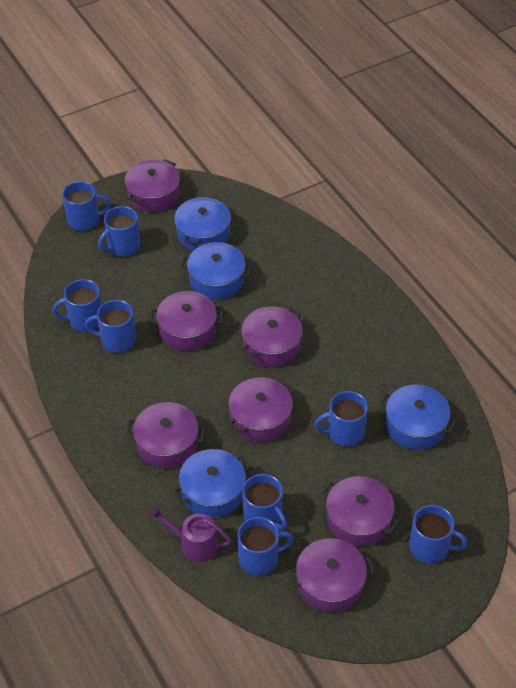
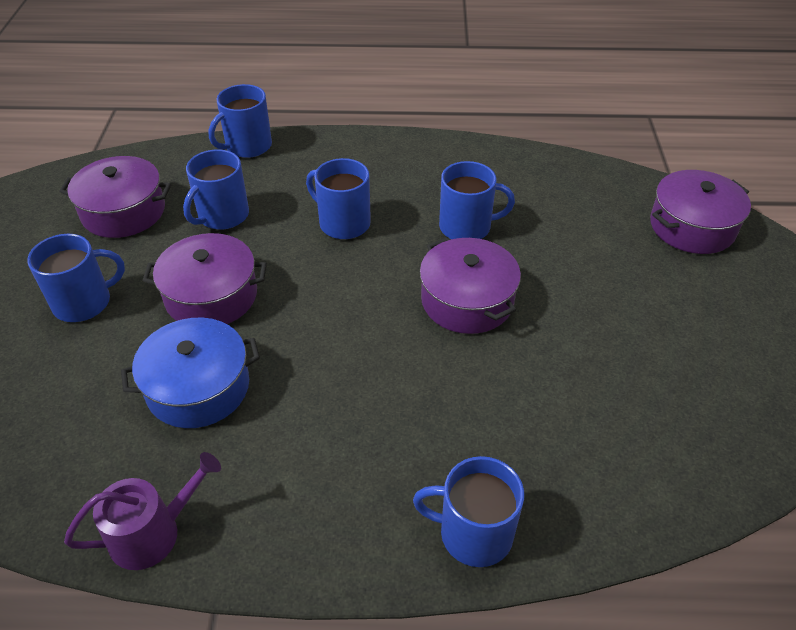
blue mug: 8 -> 6
blue pot: 4 -> 1
purple pot: 7 -> 4

